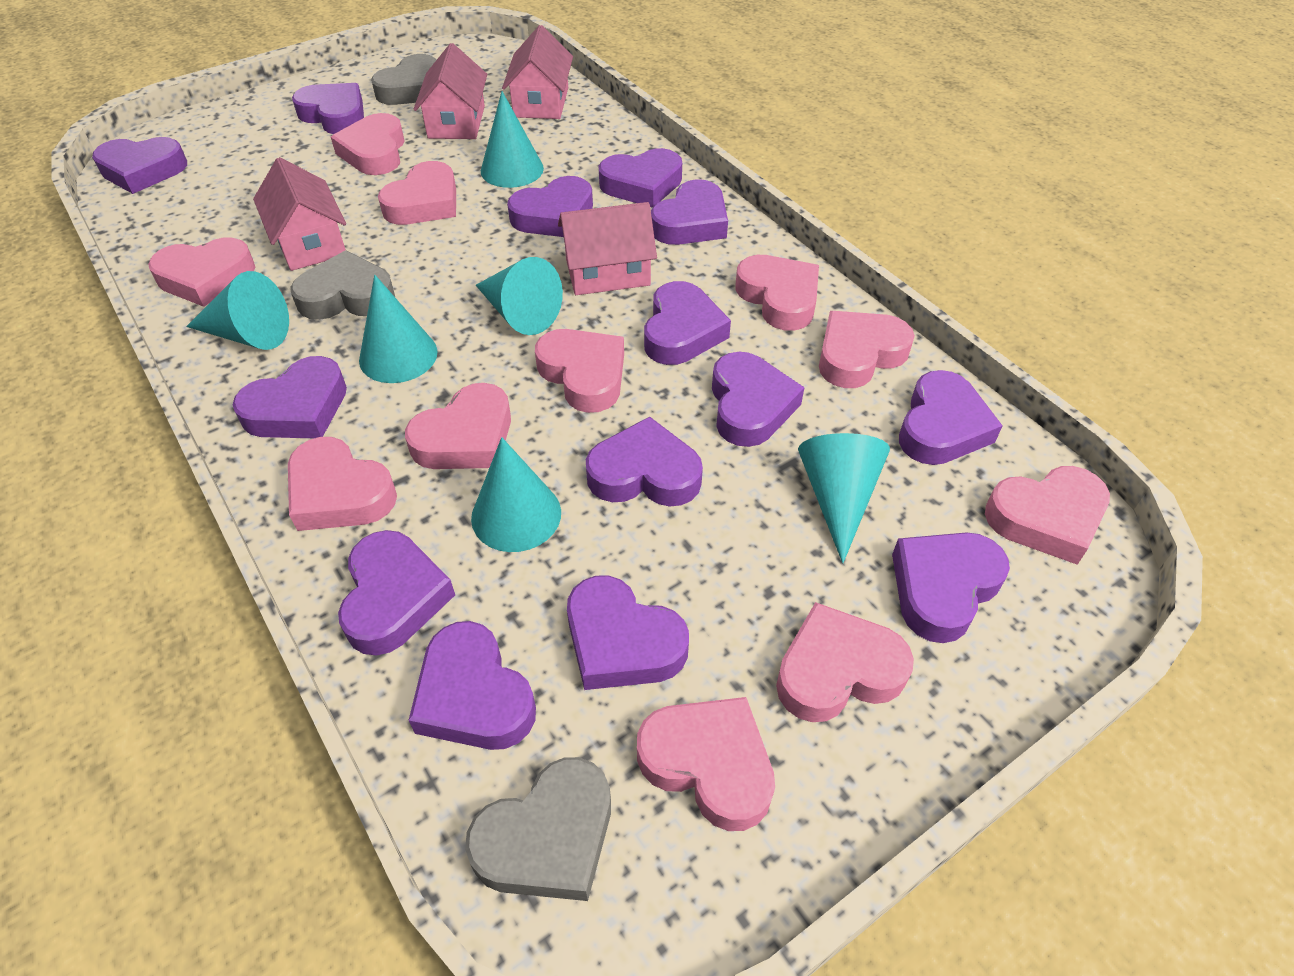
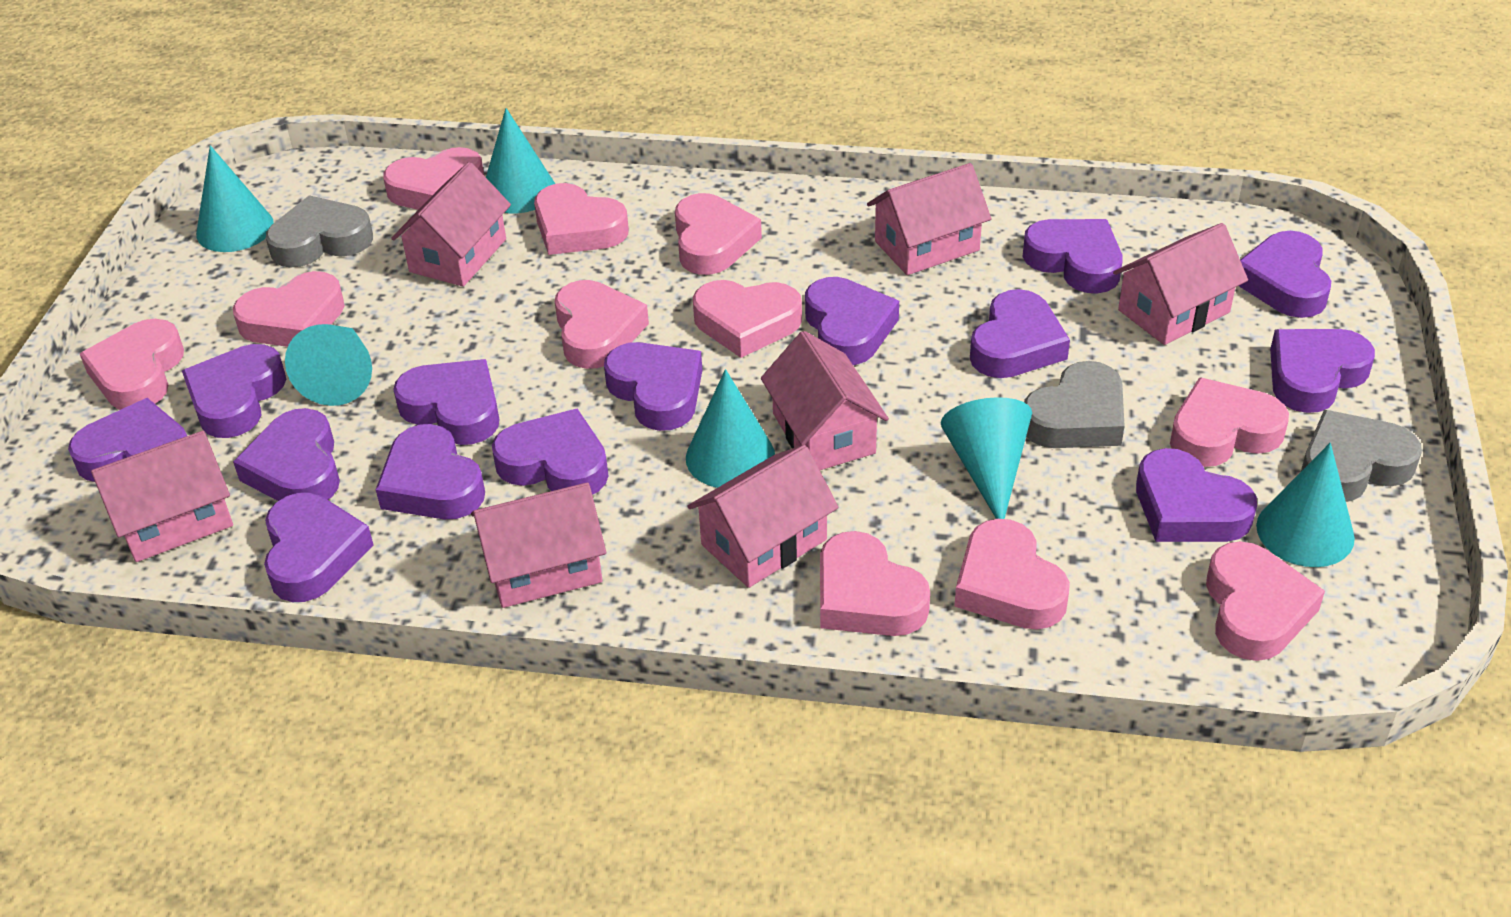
pink house: 4 -> 7

